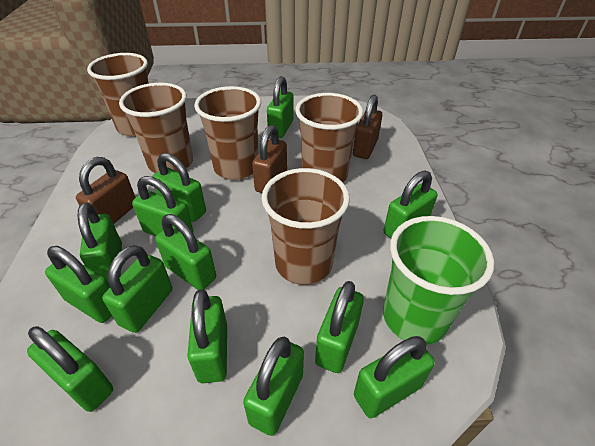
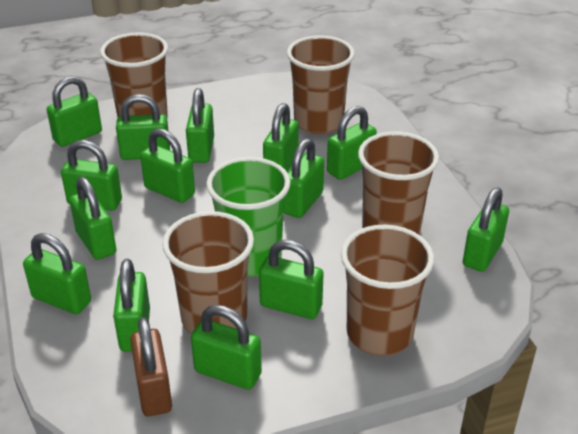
brown padlock: 3 -> 1
green padlock: 13 -> 14

